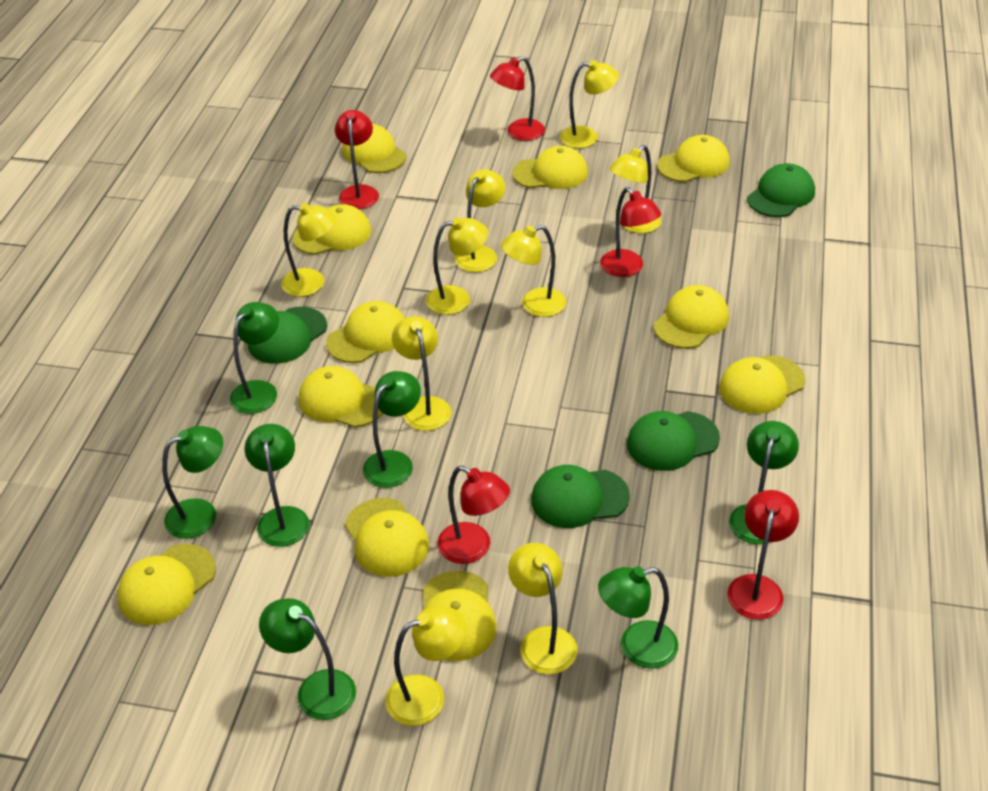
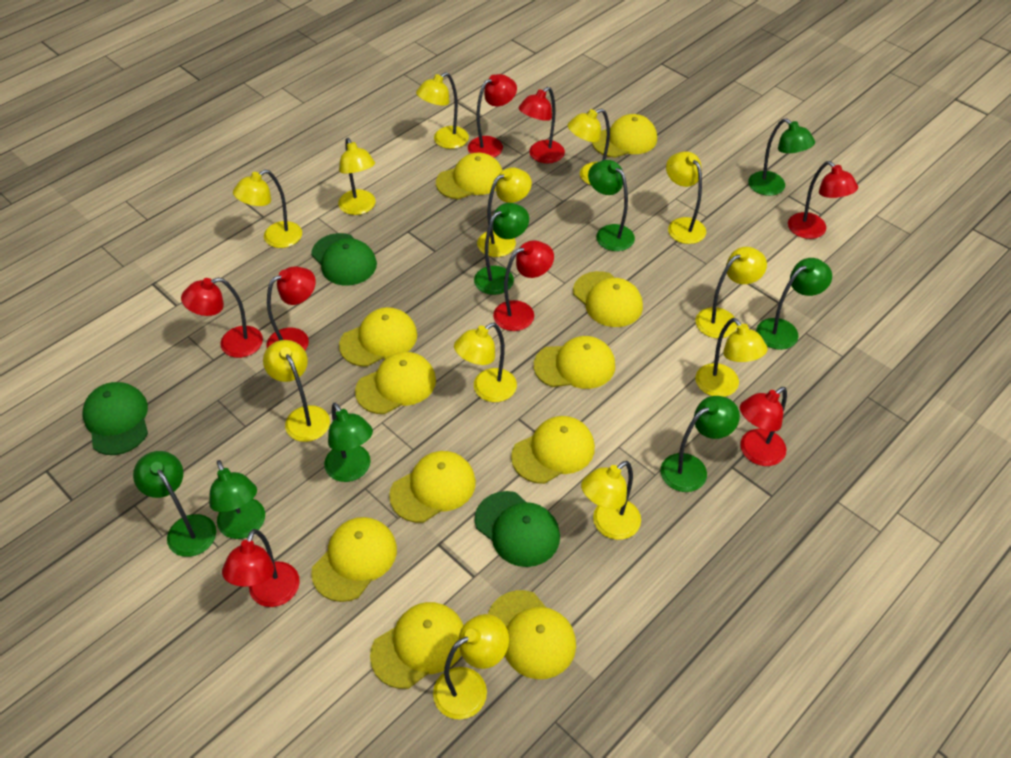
green cap: 4 -> 3
green lamp: 7 -> 8
red lamp: 5 -> 8
yellow lamp: 9 -> 12

